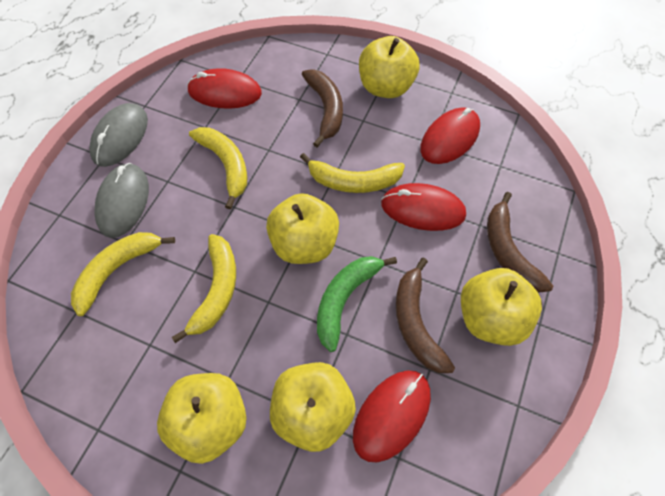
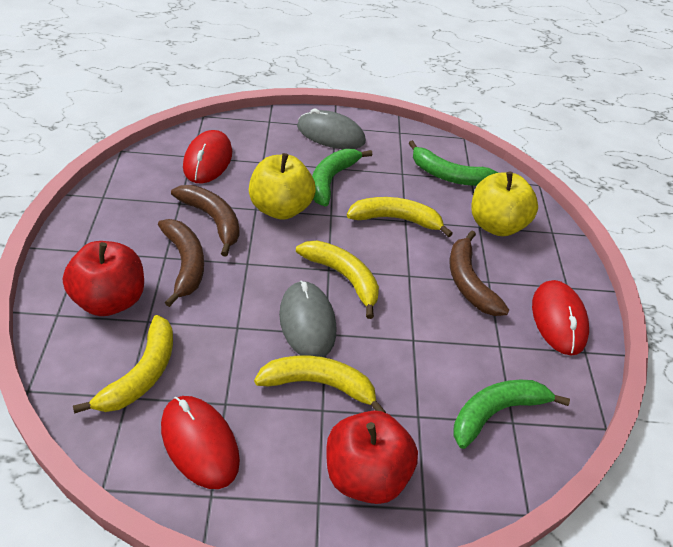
green banana: 1 -> 3
red apple: 0 -> 2
red mouse: 4 -> 3
yellow apple: 5 -> 2

